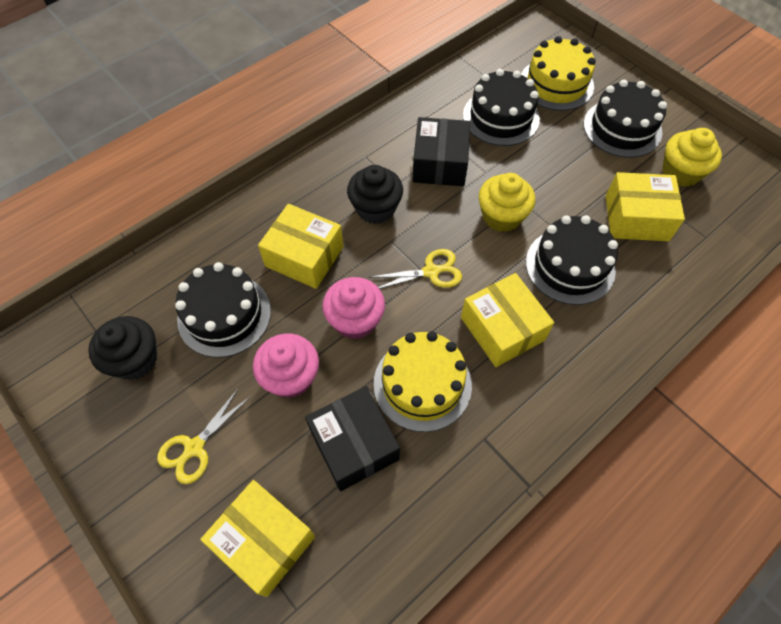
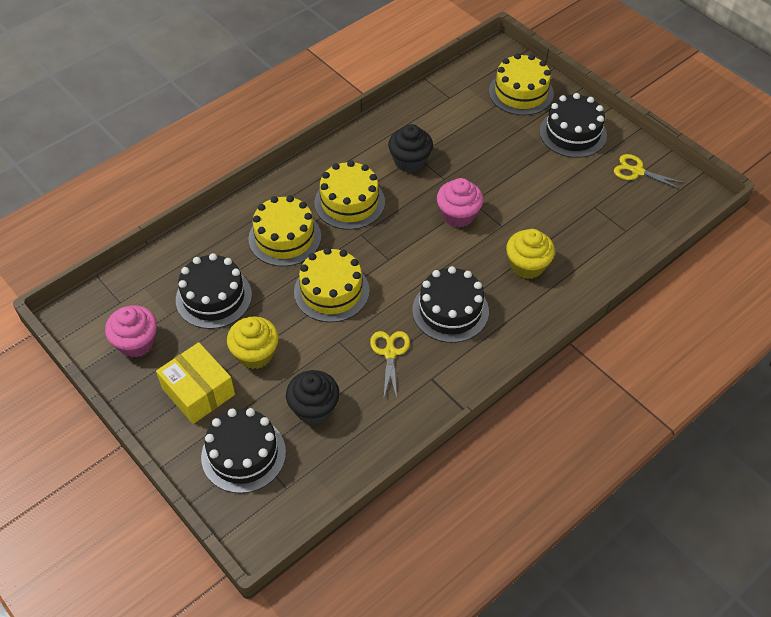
black box: 2 -> 0
yellow box: 4 -> 1
yellow cake: 2 -> 4

